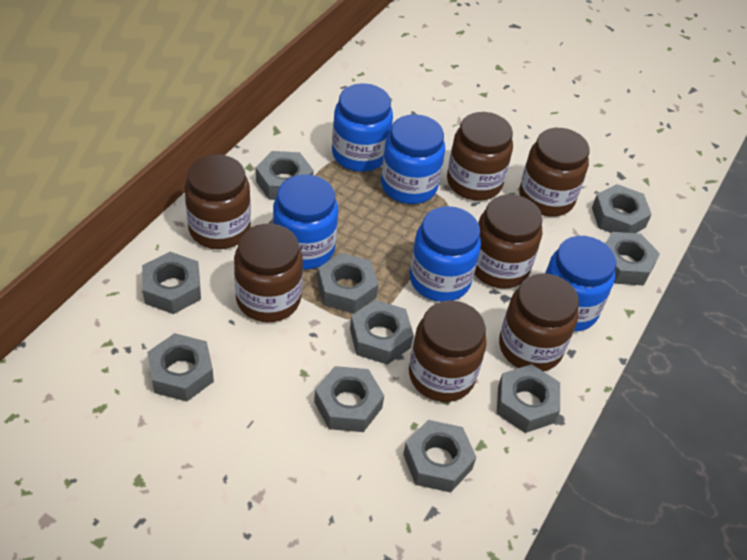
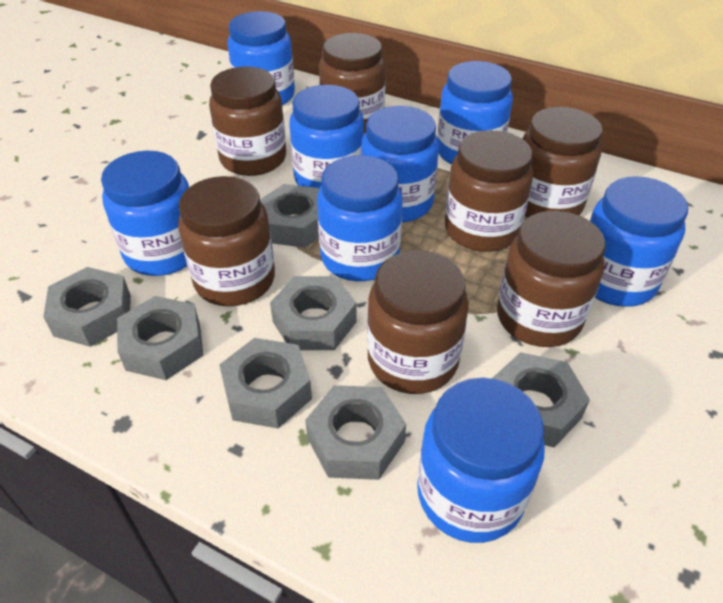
blue jar: 5 -> 8
grey nut: 10 -> 7

